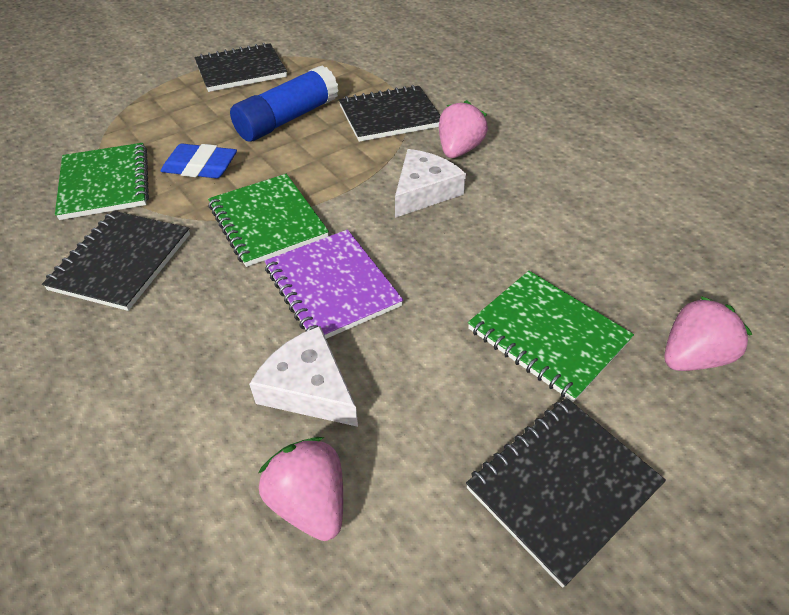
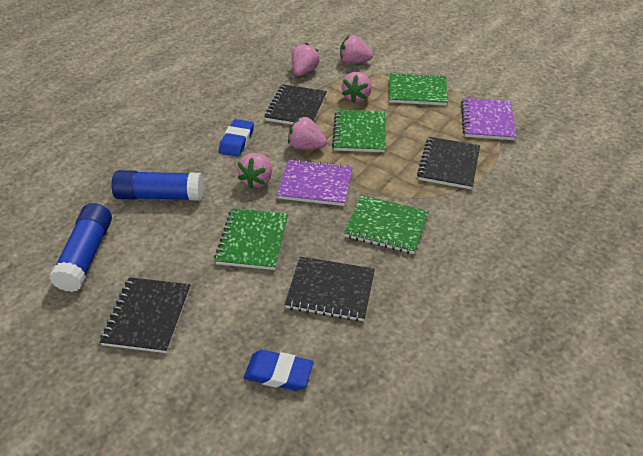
blue eraser: 1 -> 2
blue glue stick: 1 -> 2
green notebook: 3 -> 4
pink strawberry: 3 -> 5
purple notebook: 1 -> 2
white cheese: 2 -> 0

